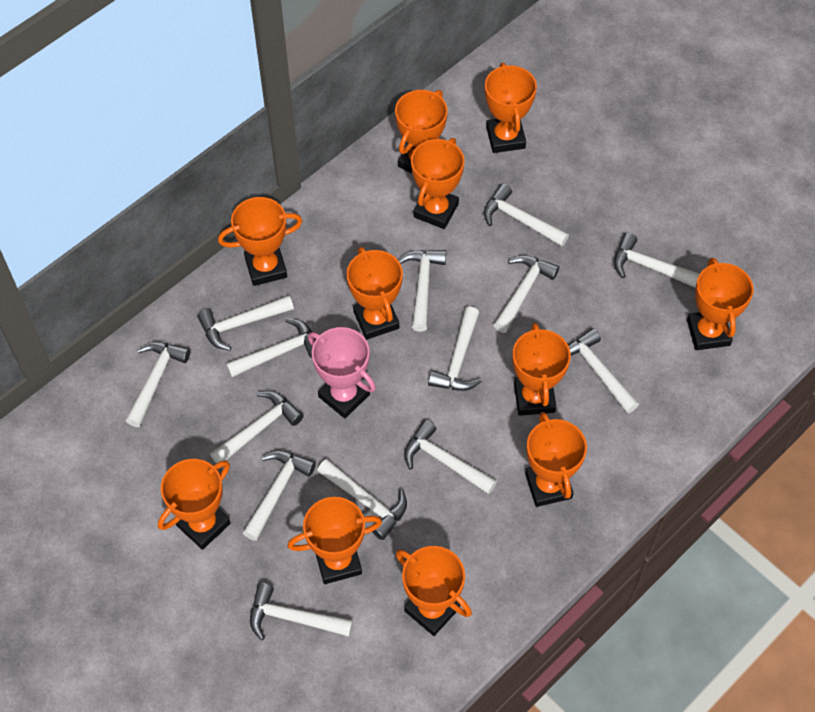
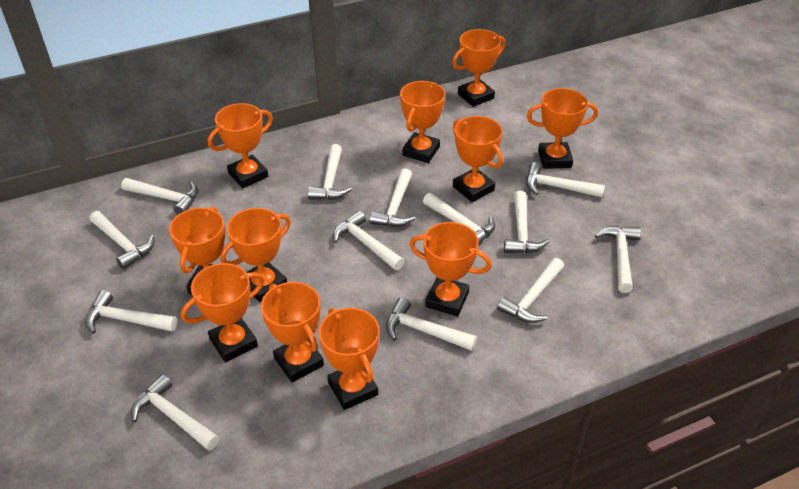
pink trophy: 1 -> 0
white hammer: 14 -> 13

